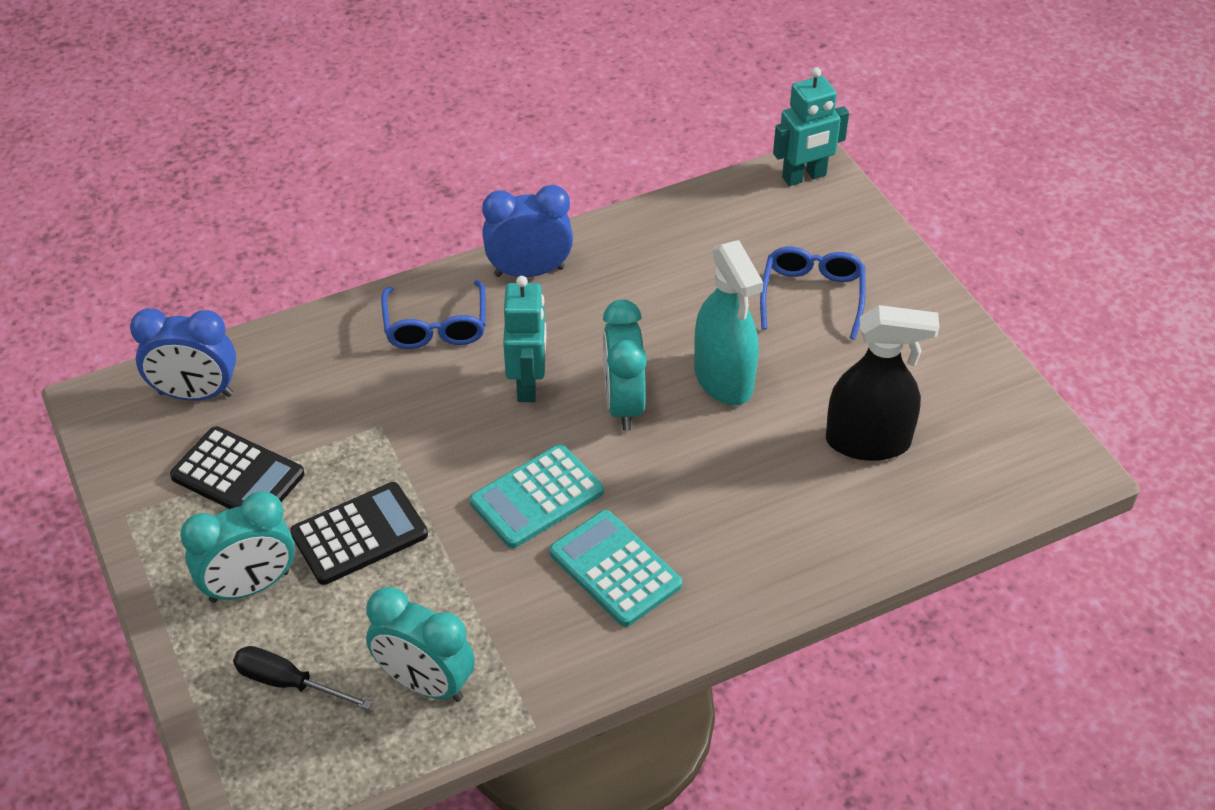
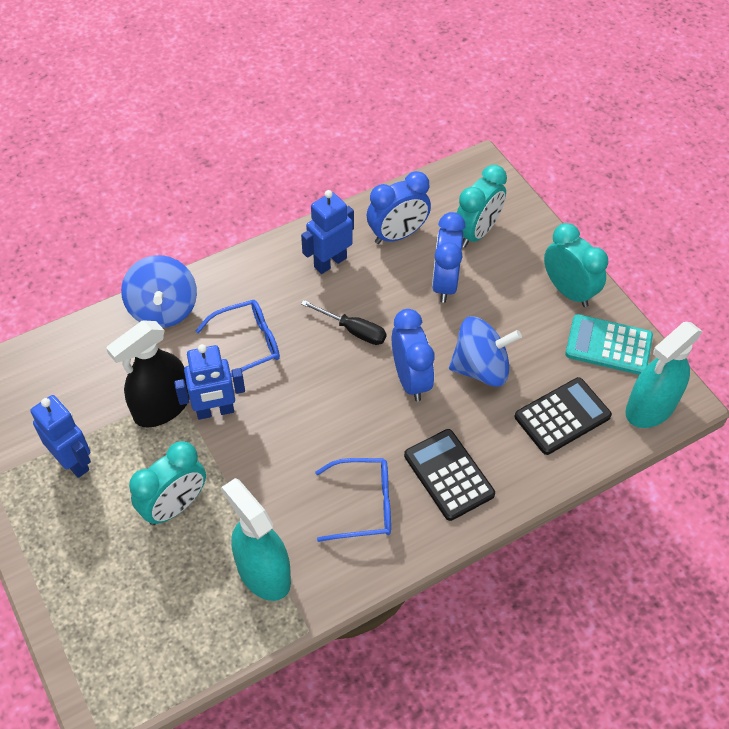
blue clock: 2 -> 3
blue robot: 0 -> 3
blue spinning top: 0 -> 2
turquoise calculator: 2 -> 1
turquoise robot: 2 -> 0
turquoise spray bottle: 1 -> 2

